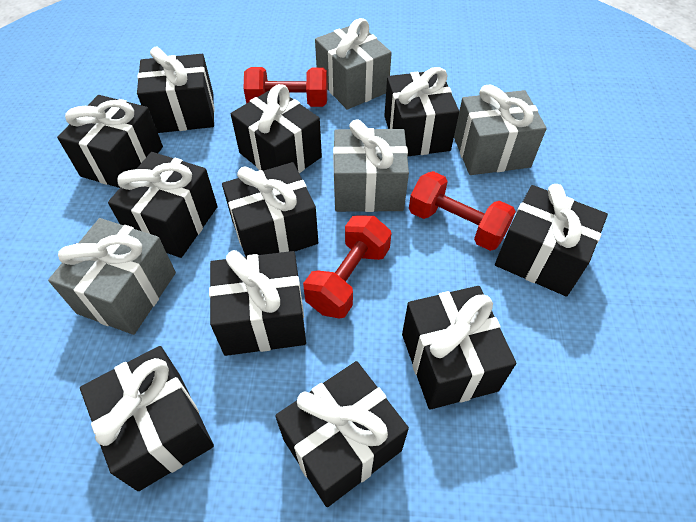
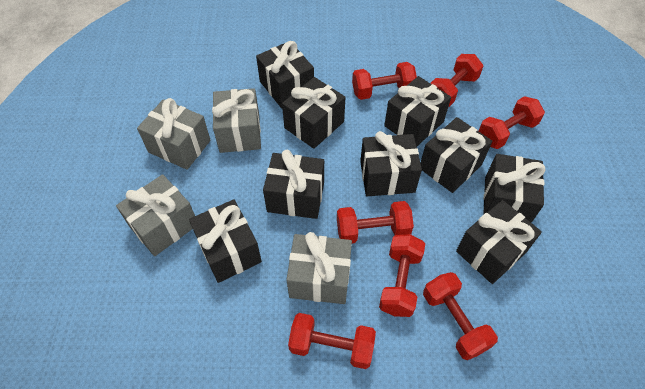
black gift: 11 -> 9
red dumbbell: 3 -> 7

